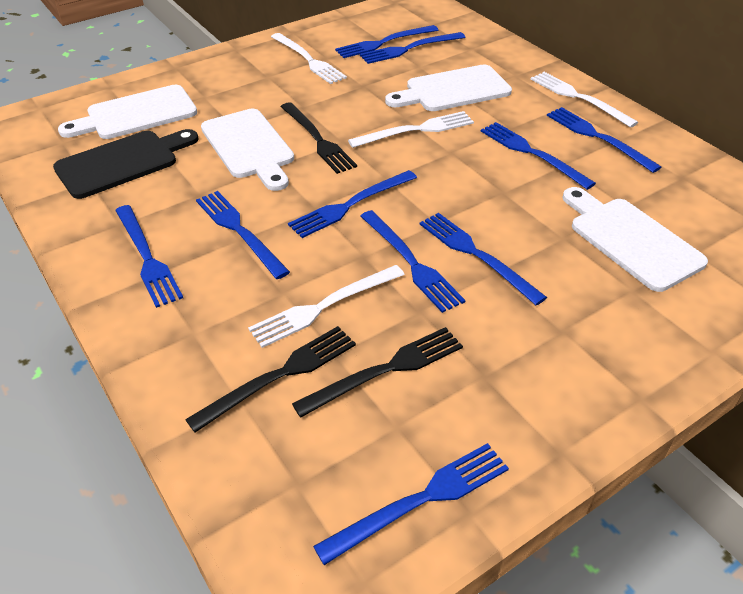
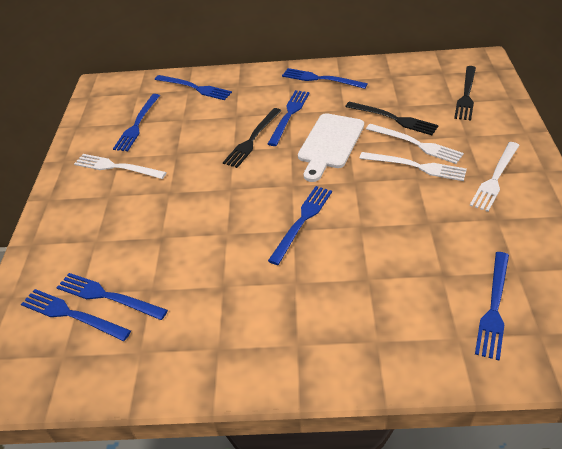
black cutting board: 1 -> 0
blue fork: 10 -> 8
white cutting board: 4 -> 1

